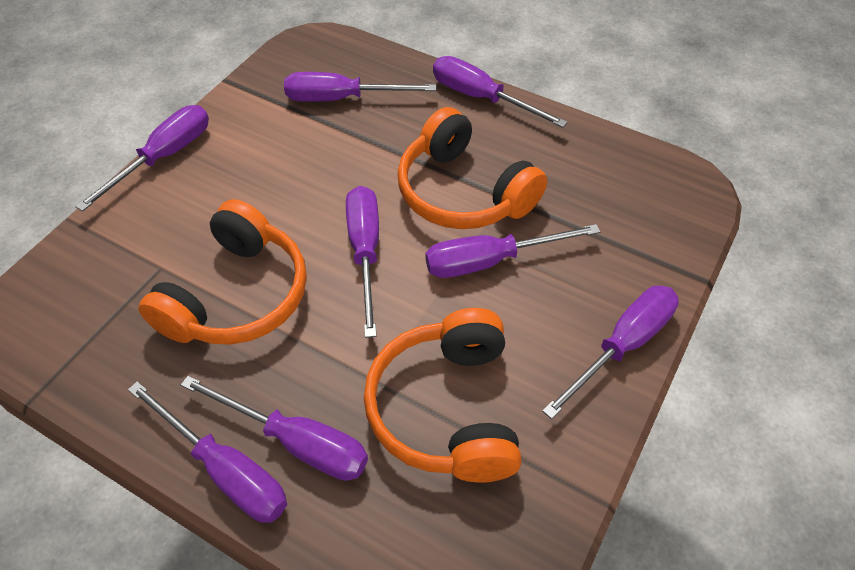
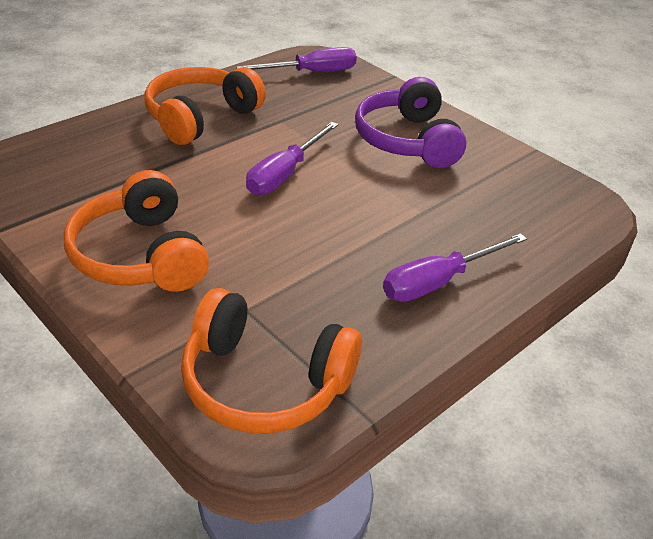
purple headphones: 0 -> 1
purple screwdriver: 8 -> 3

